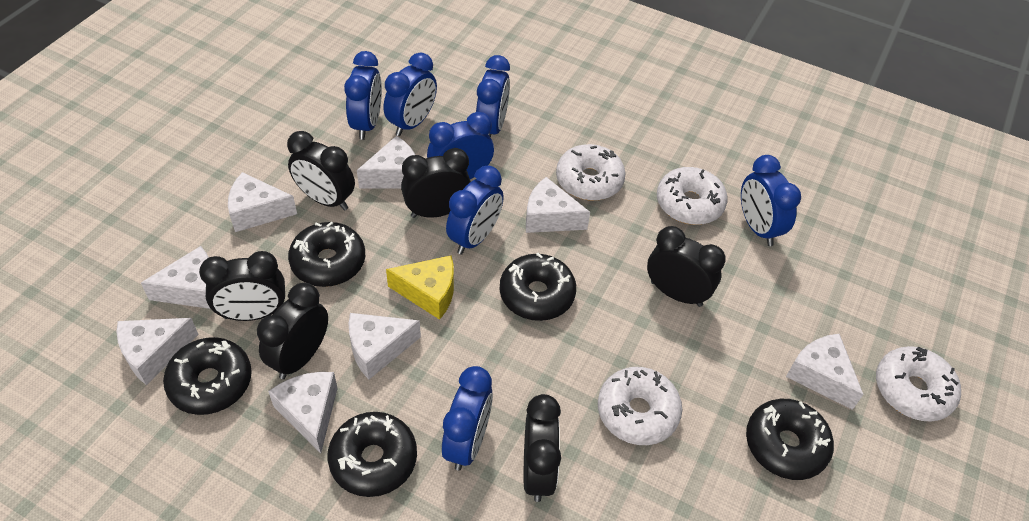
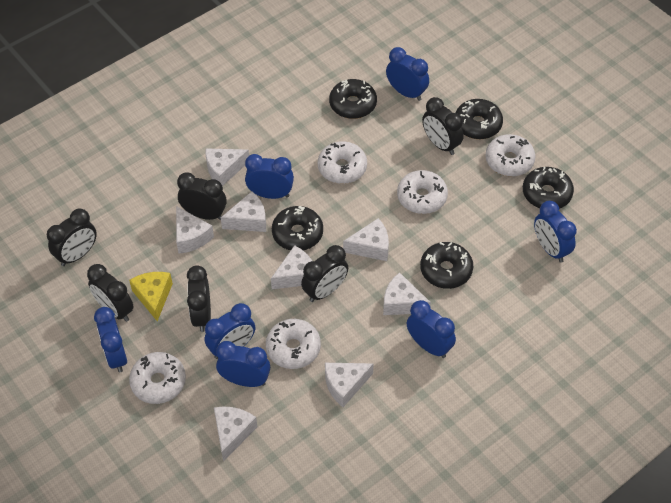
white donut: 4 -> 5

